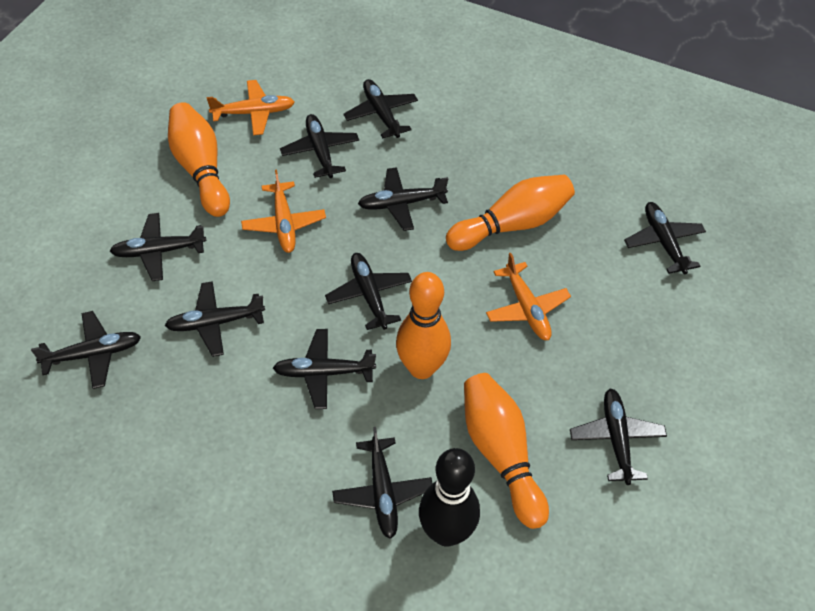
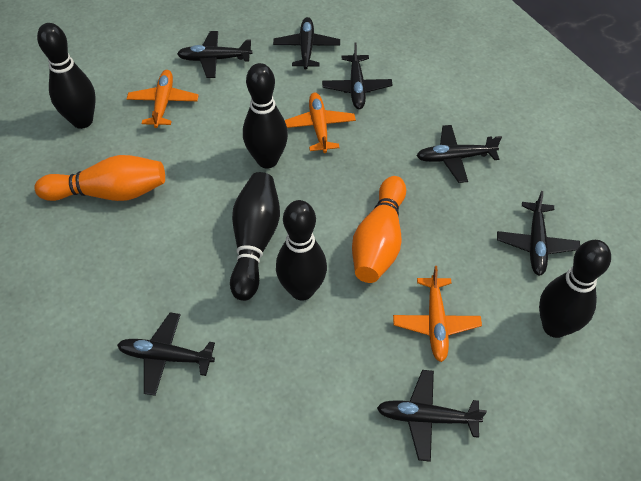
black bowling pin: 1 -> 5
black plane: 11 -> 7
orange bowling pin: 4 -> 2

